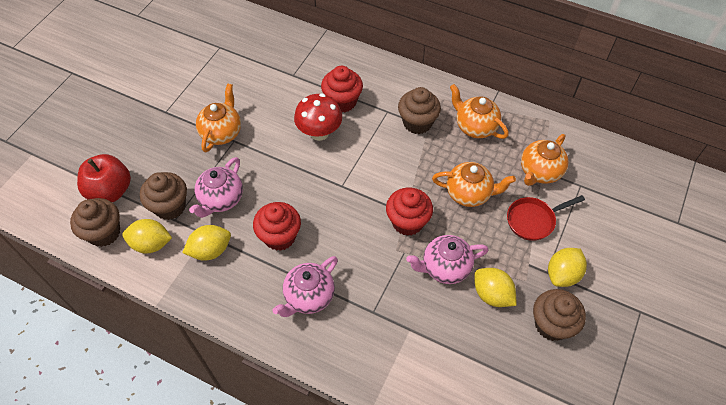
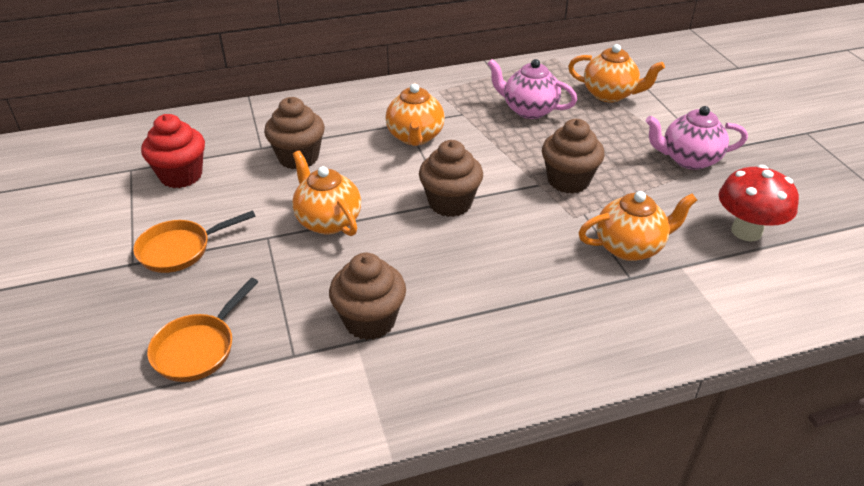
orange pan: 0 -> 2
pink teapot: 3 -> 2
red apple: 1 -> 0
red cupcake: 3 -> 1
red pan: 1 -> 0
yellow lemon: 4 -> 0

